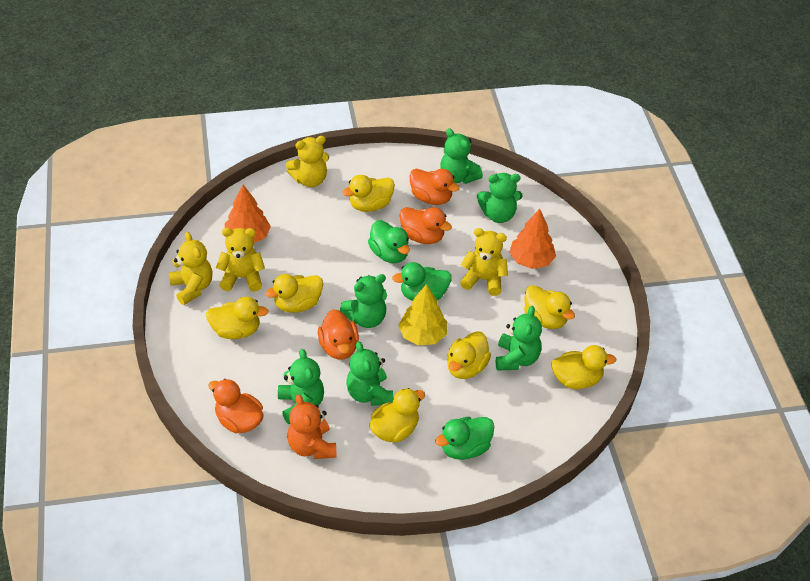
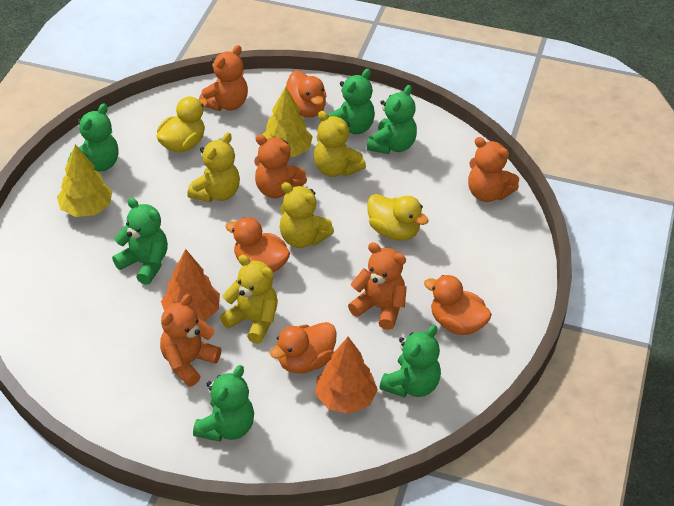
green duck: 3 -> 0
orange teddy bear: 1 -> 5
yellow duck: 7 -> 2
yellow tree: 1 -> 2

